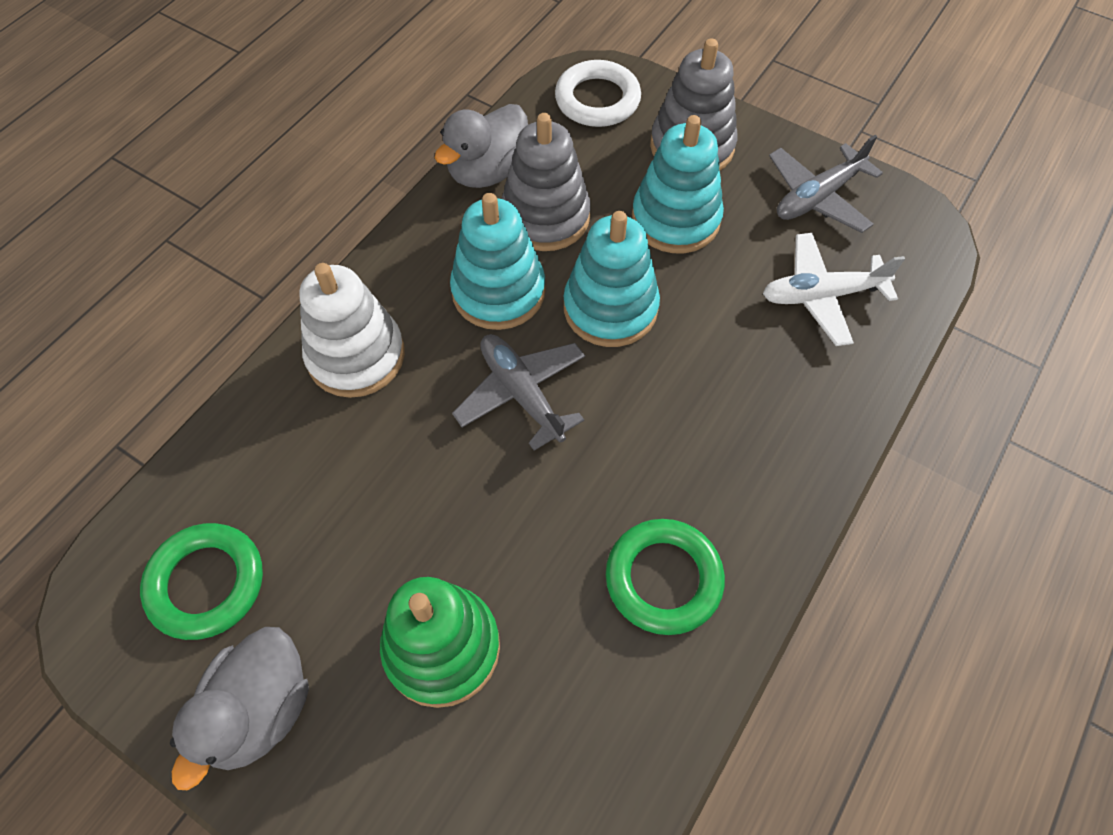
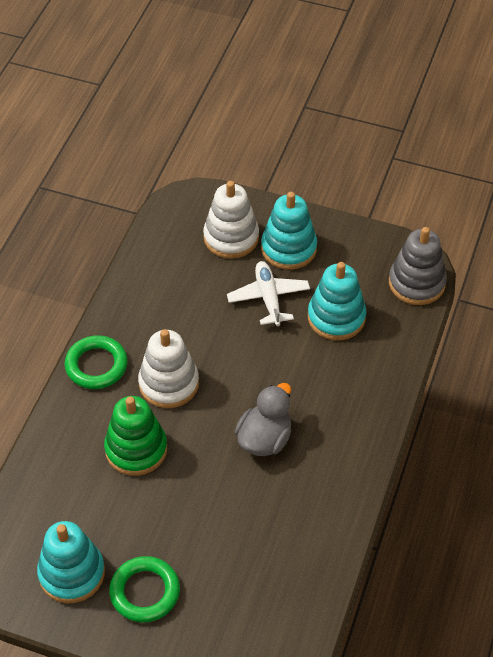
grey duck: 2 -> 1
grey plane: 2 -> 0
grey stacking toy: 2 -> 1
white ring: 1 -> 0
white stacking toy: 1 -> 2

